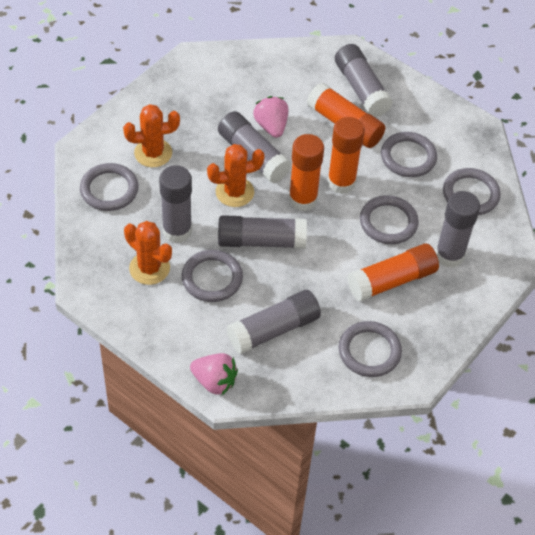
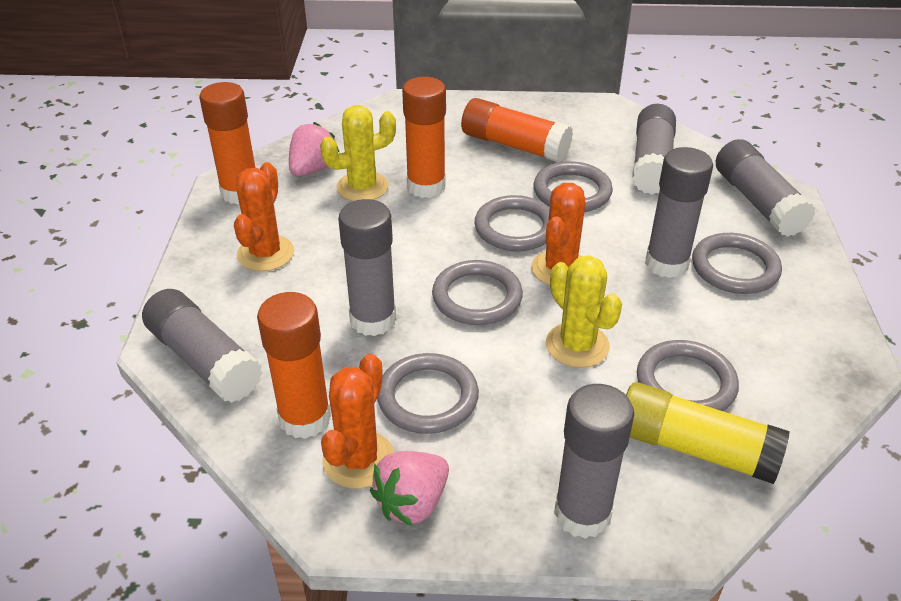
yellow cactus: 0 -> 2
yellow glue stick: 0 -> 1

